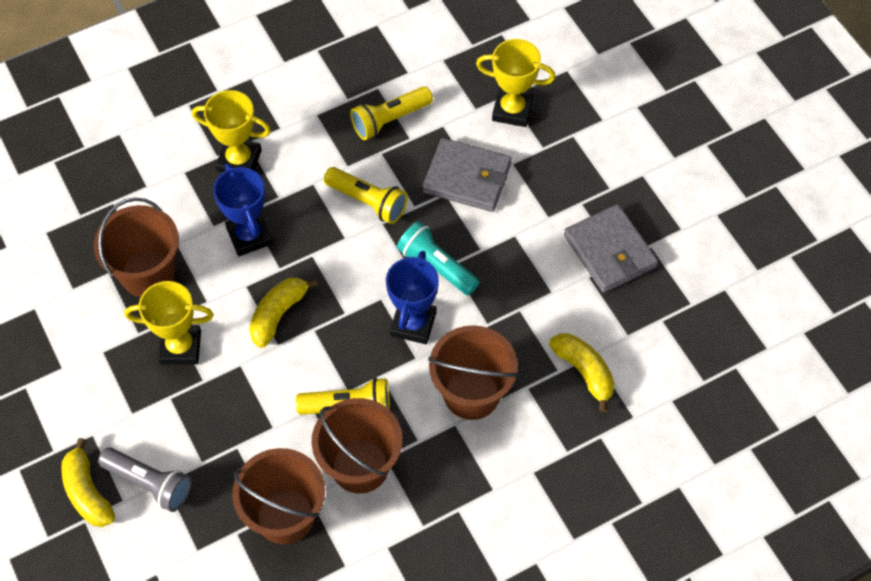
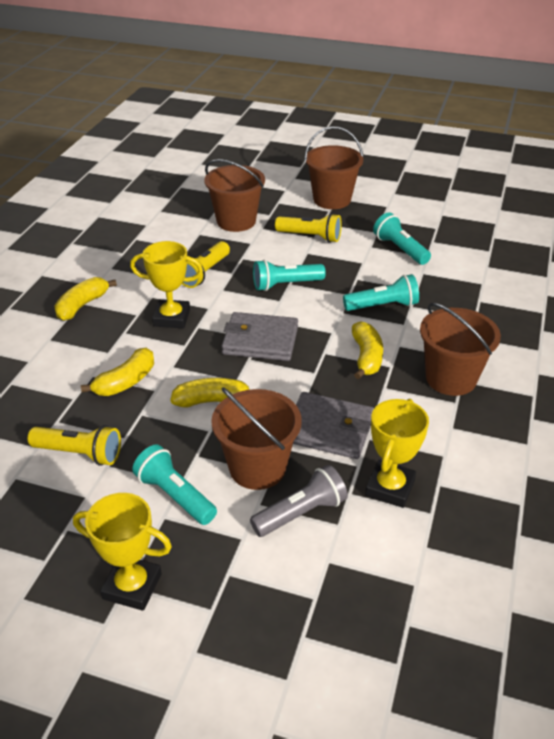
blue trophy: 2 -> 0
turquoise flashlight: 1 -> 4
yellow banana: 3 -> 4

